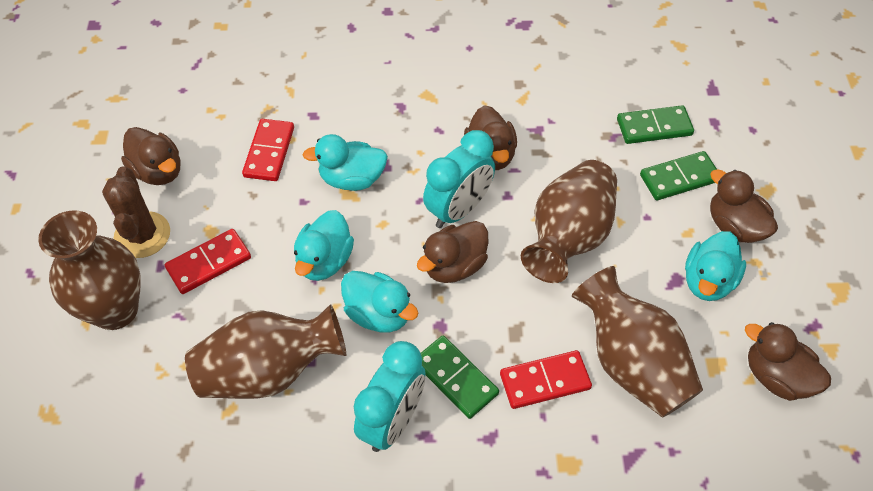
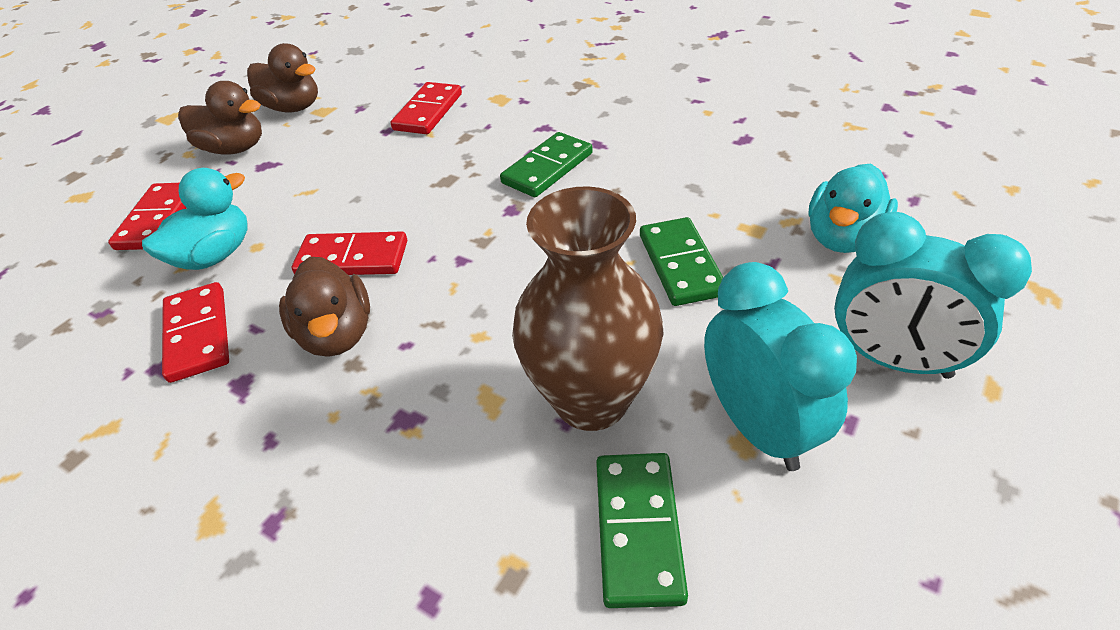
brown cactus: 1 -> 0
brown duck: 5 -> 3
brown vase: 4 -> 1
red domino: 3 -> 4
turquoise duck: 4 -> 2

